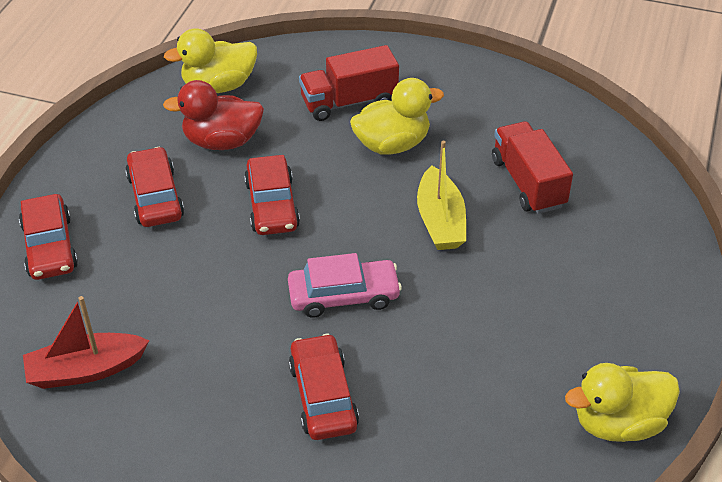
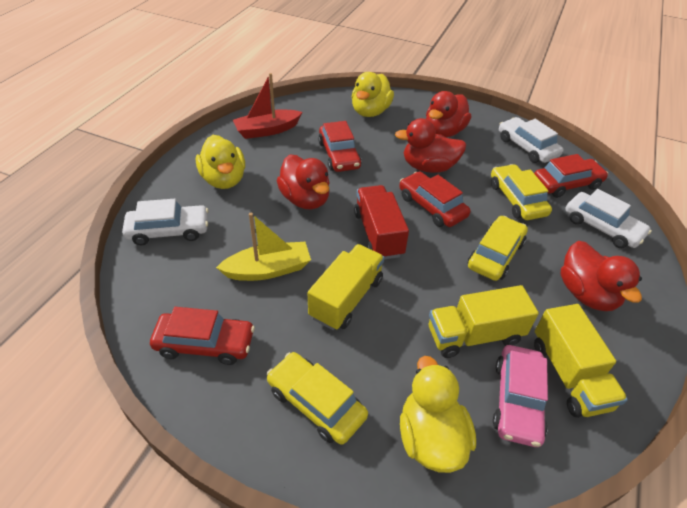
red duck: 1 -> 4
red truck: 2 -> 1
white car: 0 -> 3
yellow car: 0 -> 3
yellow truck: 0 -> 3

